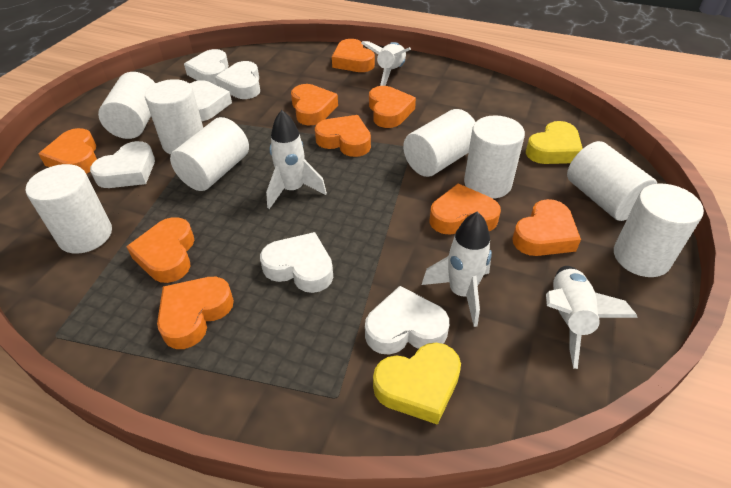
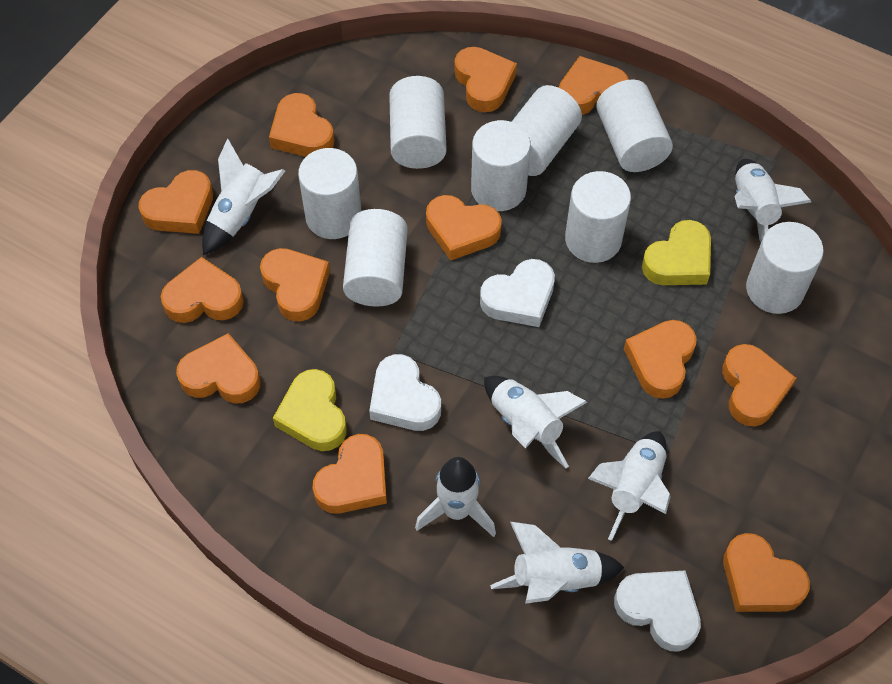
orange heart: 9 -> 12
white heart: 6 -> 3
white rocket: 4 -> 6

